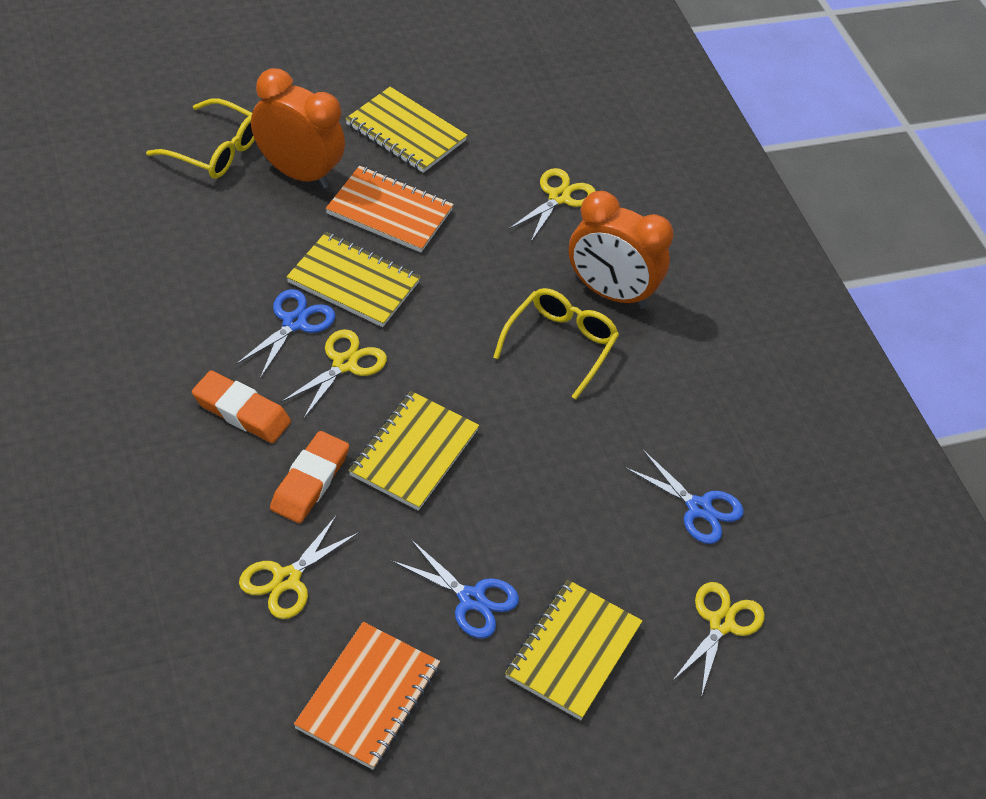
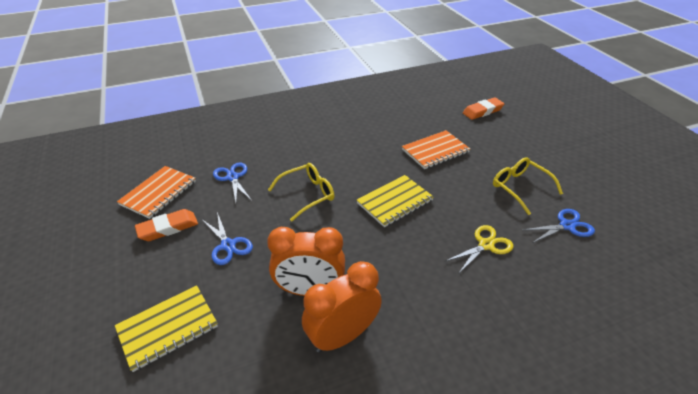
yellow notebook: 4 -> 2
yellow scissors: 4 -> 1

